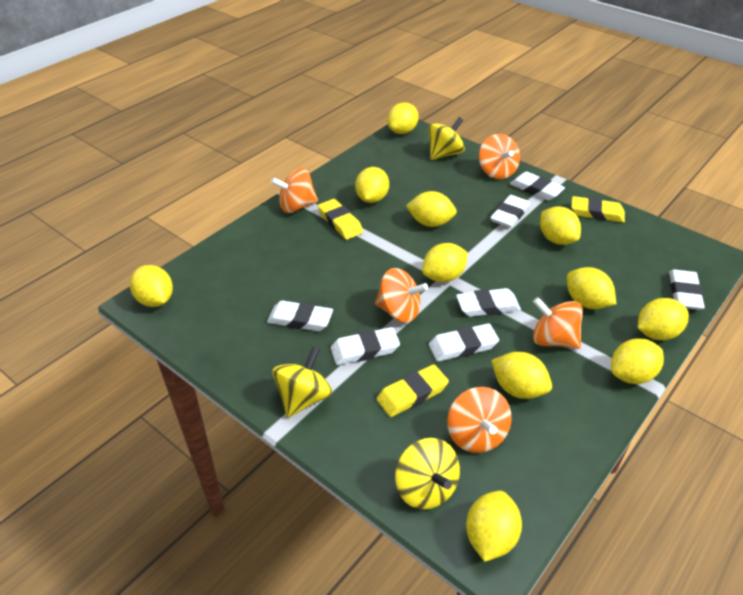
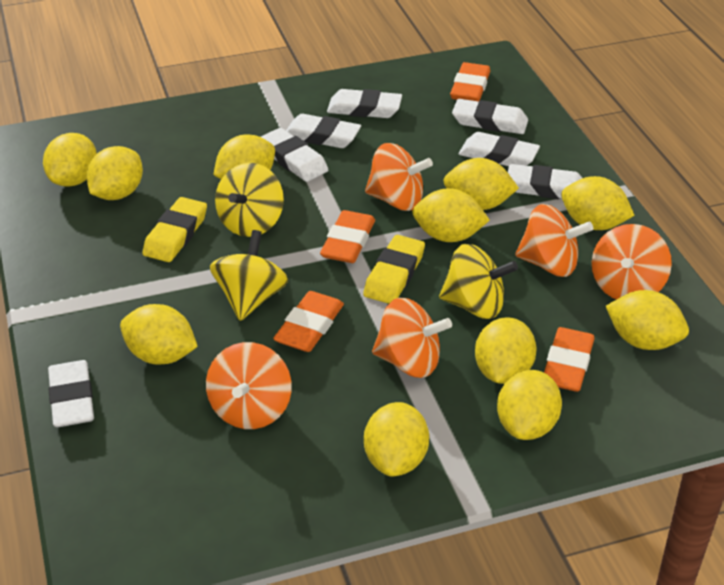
orange eraser: 0 -> 4
yellow eraser: 3 -> 2

